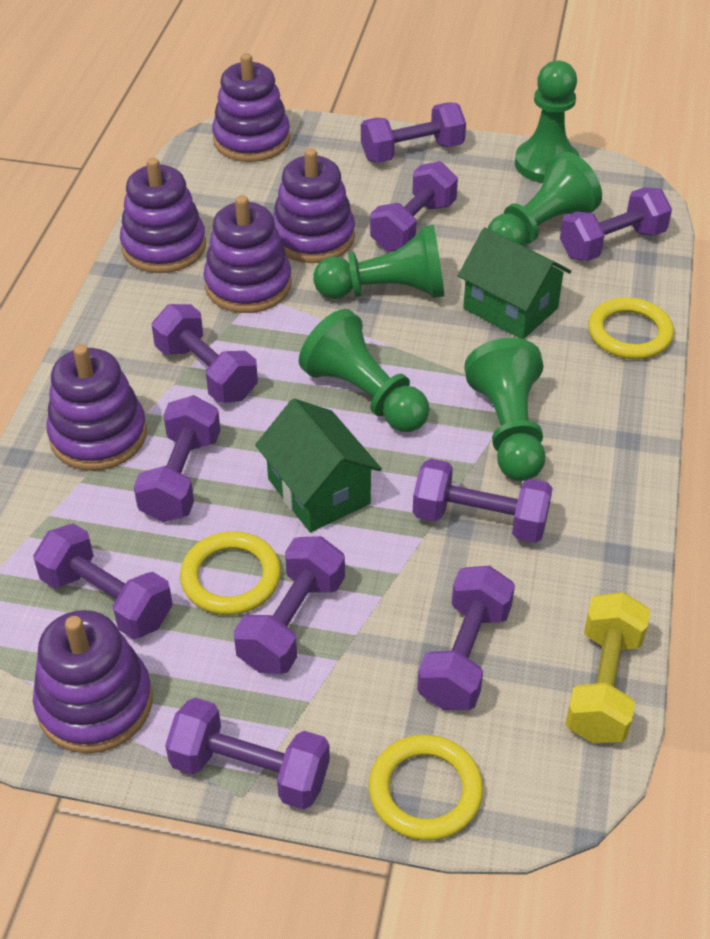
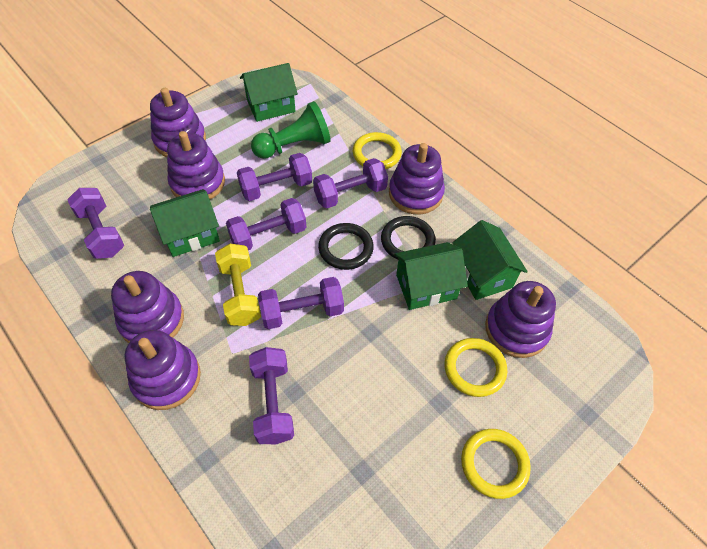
black ring: 0 -> 2
green house: 2 -> 4
green pawn: 5 -> 1
purple dumbbell: 10 -> 6

